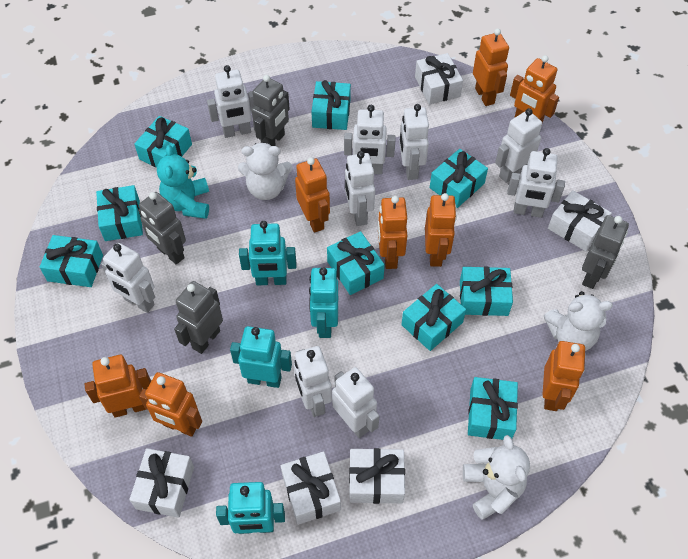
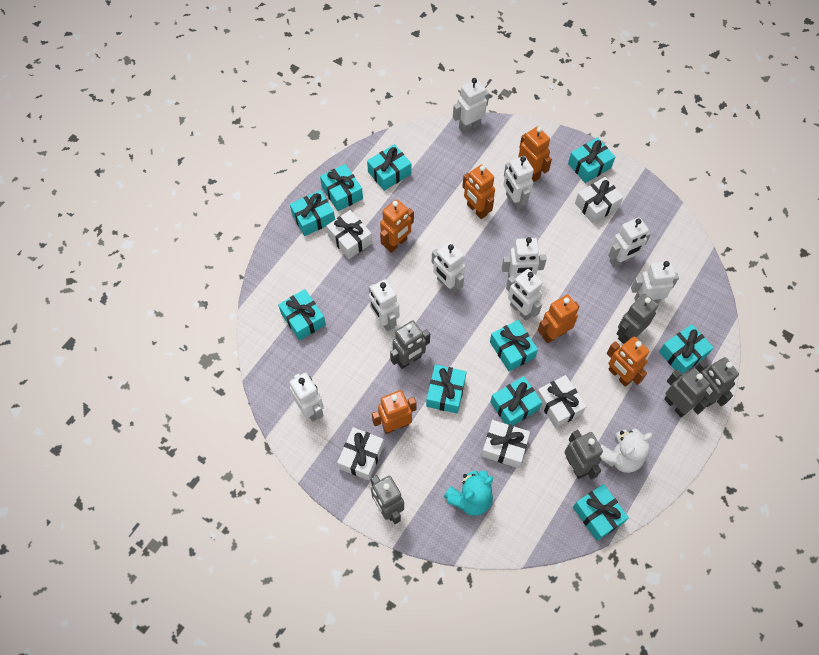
grey robot: 4 -> 6
orange robot: 8 -> 6
turquoise gift: 9 -> 10
turquoise robot: 4 -> 0
white teddy bear: 3 -> 1

